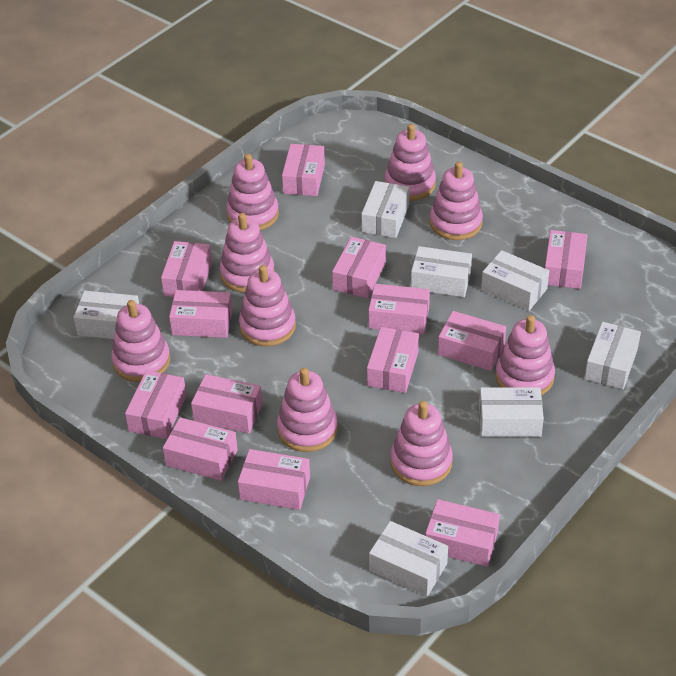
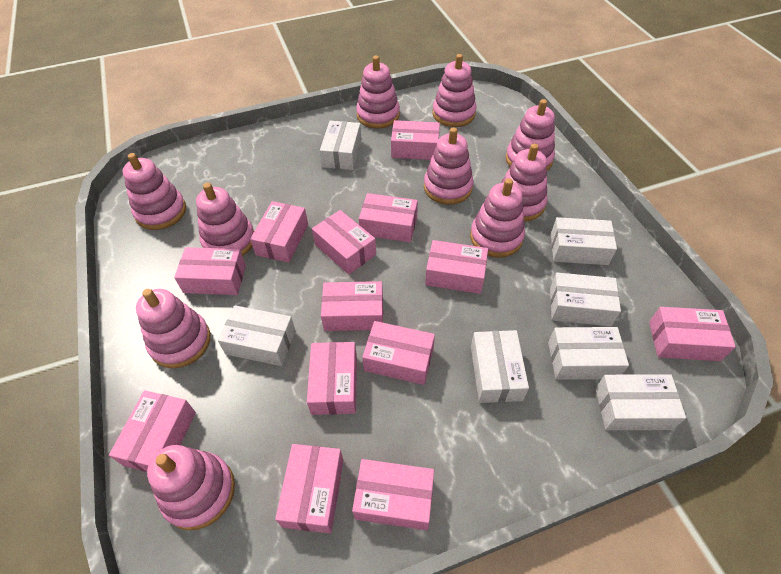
pink stacking toy: 9 -> 10

